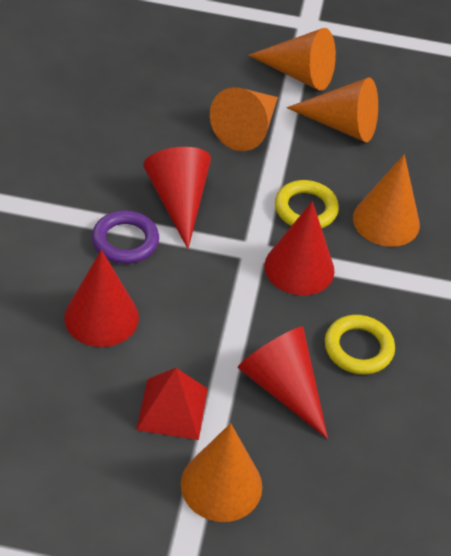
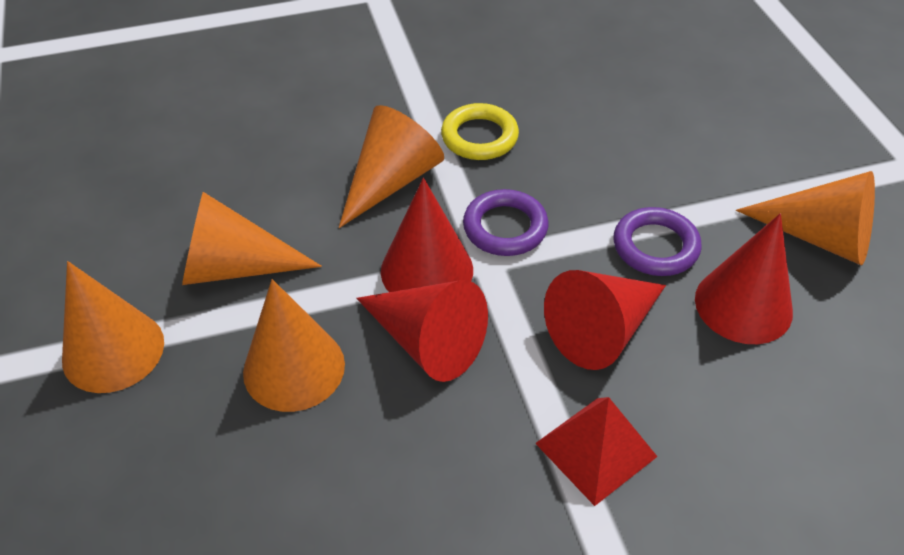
purple ring: 1 -> 2
yellow ring: 2 -> 1

